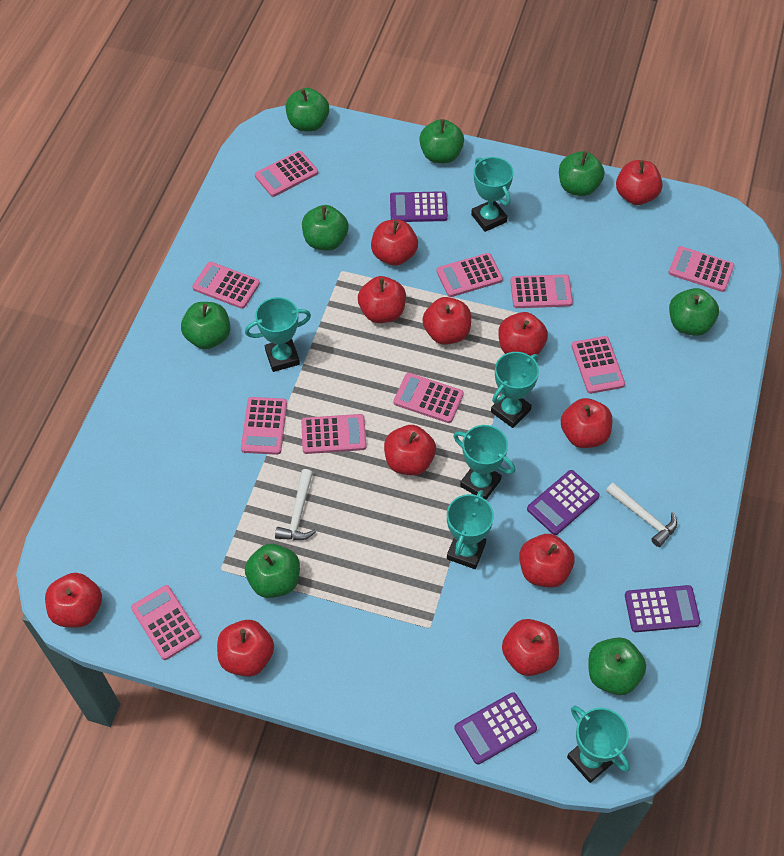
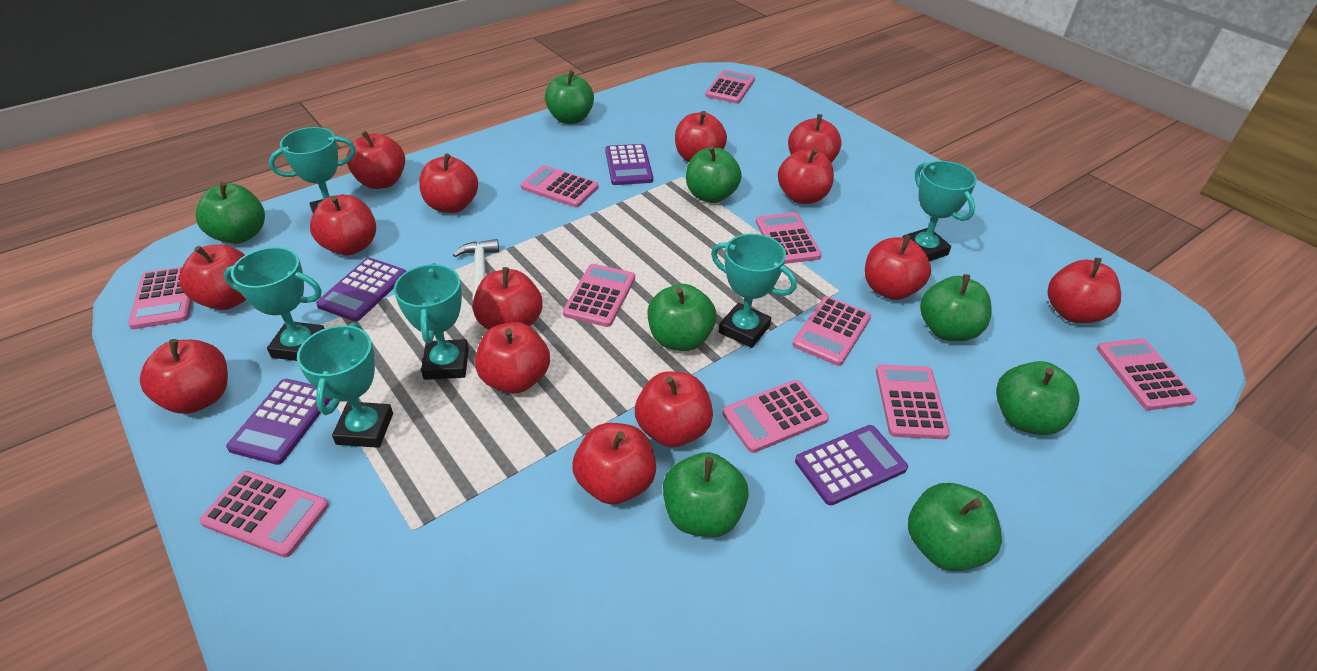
red apple: 11 -> 14
white hammer: 2 -> 1

